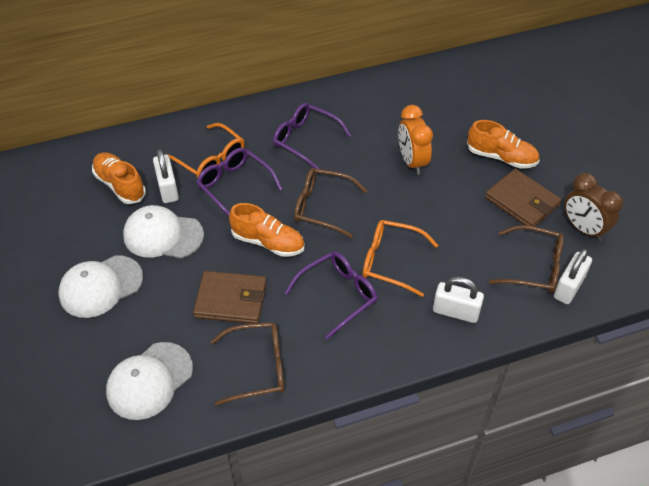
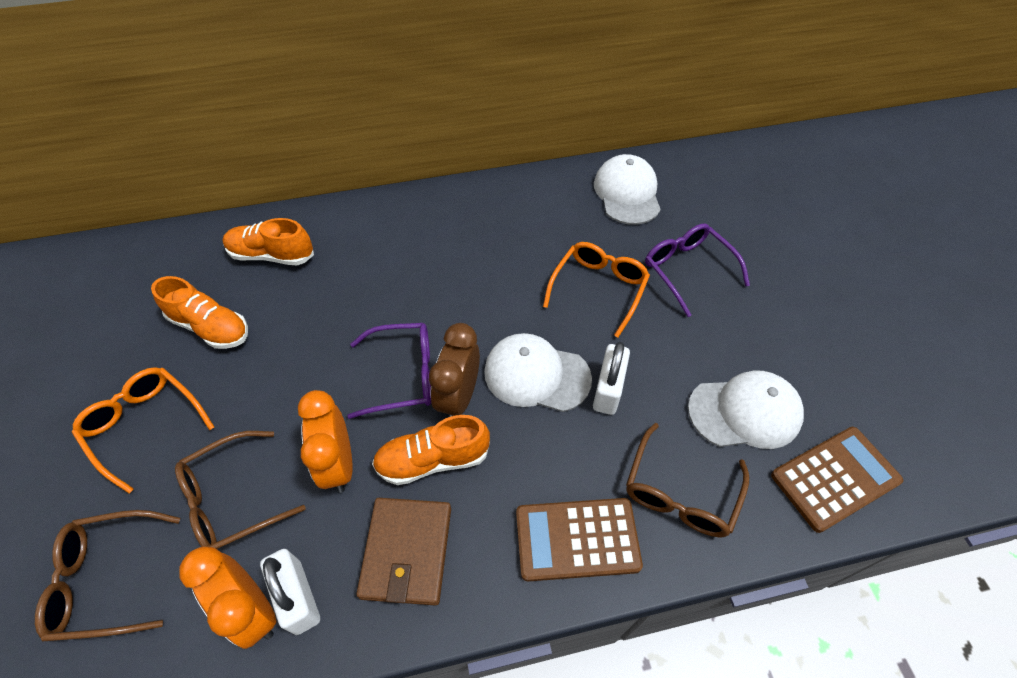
brown calculator: 0 -> 2
brown wallet: 2 -> 1
orange clock: 1 -> 2
purple glasses: 3 -> 2
white padlock: 3 -> 2

